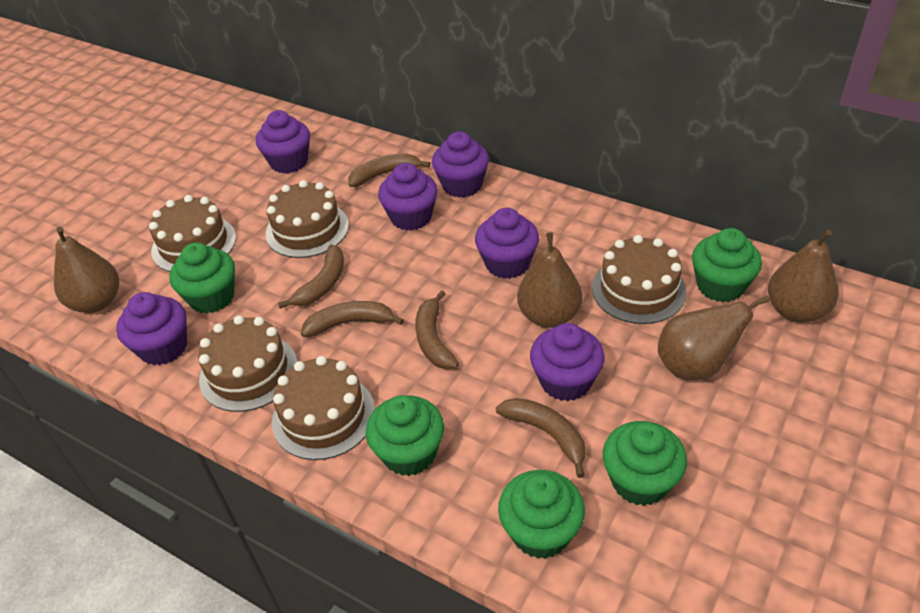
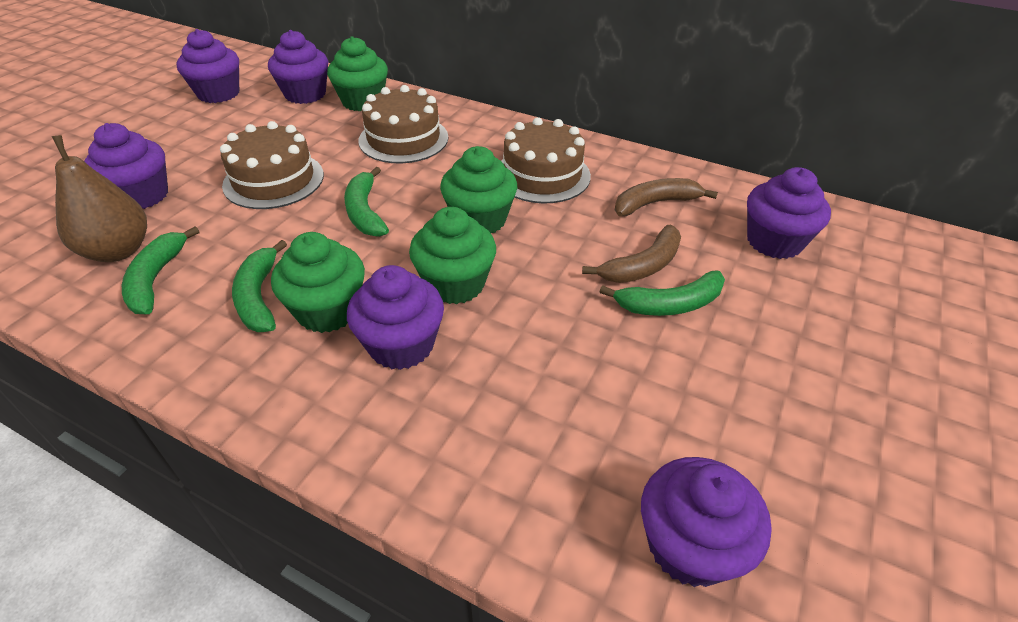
brown banana: 5 -> 2
brown cake: 5 -> 3
brown pear: 4 -> 1
green banana: 0 -> 4
green cupcake: 5 -> 4

